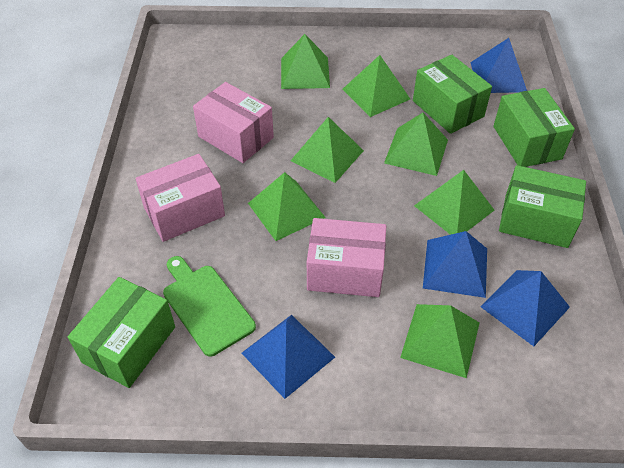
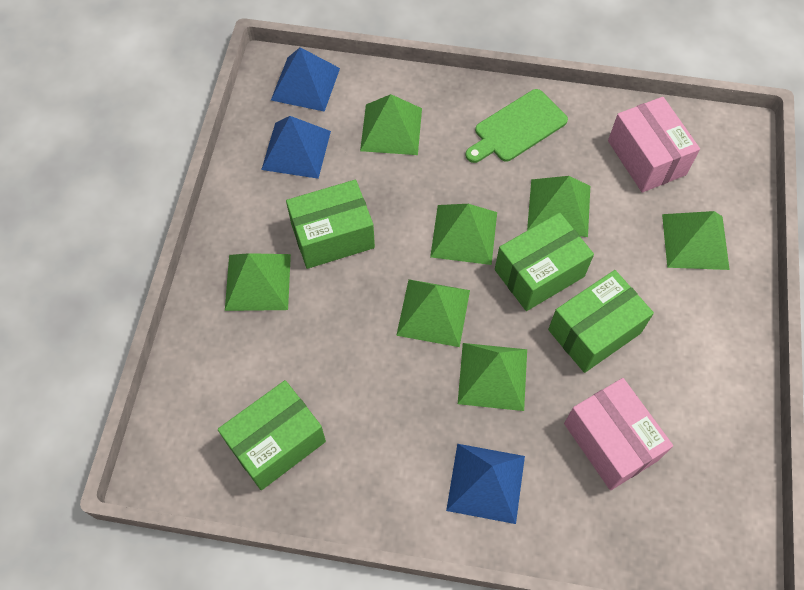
blue pyramid: 4 -> 3
pink box: 3 -> 2

